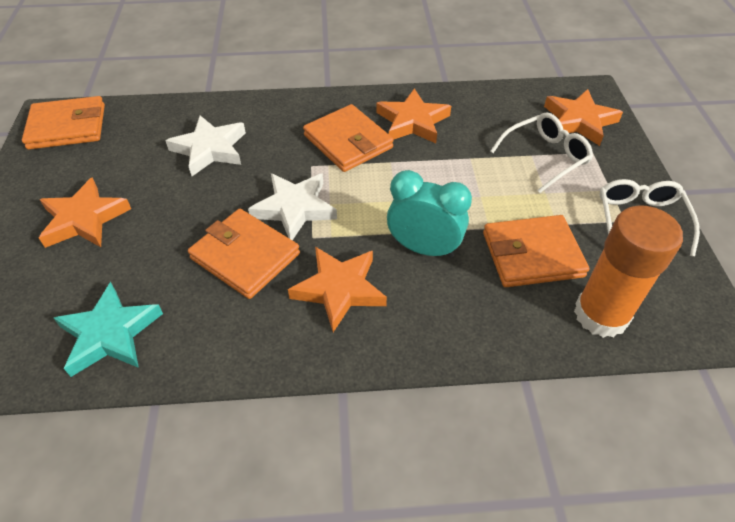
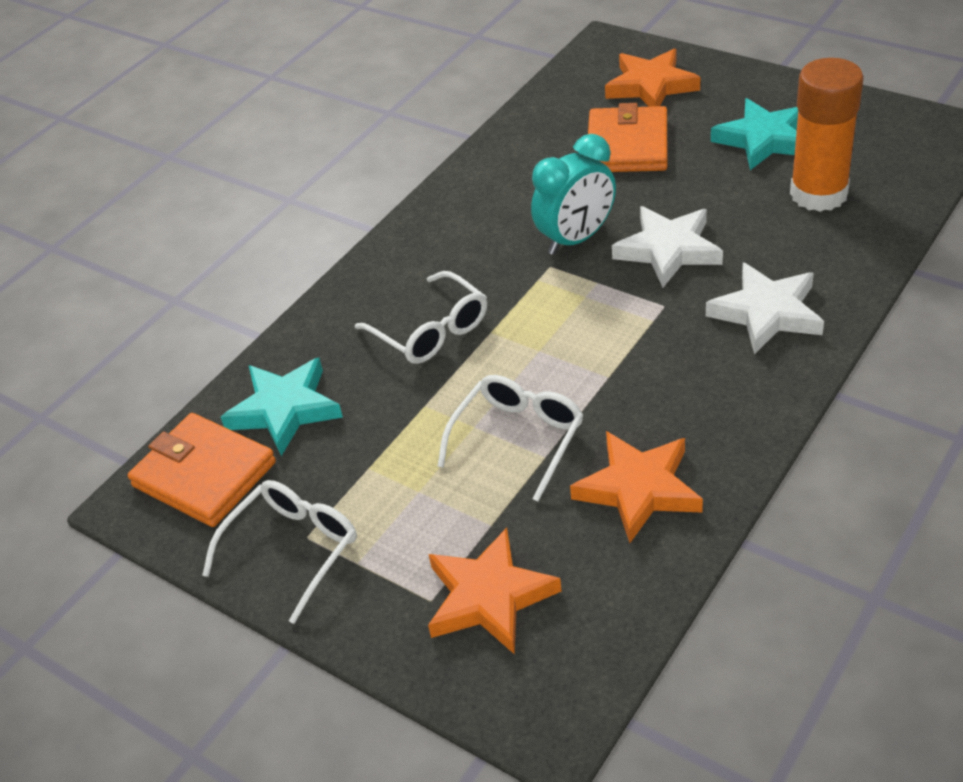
orange star: 4 -> 3
orange wallet: 4 -> 2
turquoise star: 1 -> 2
white glasses: 2 -> 3

